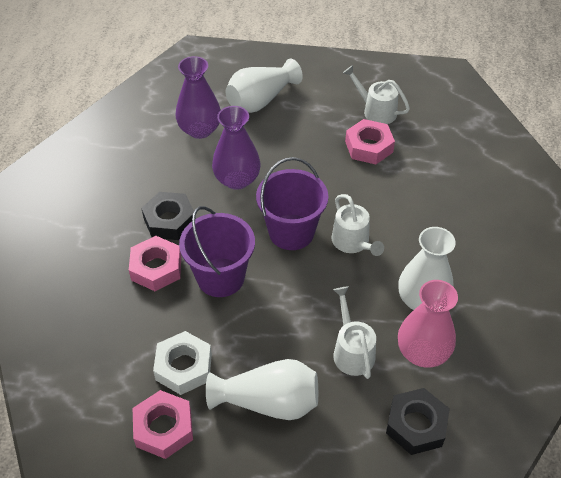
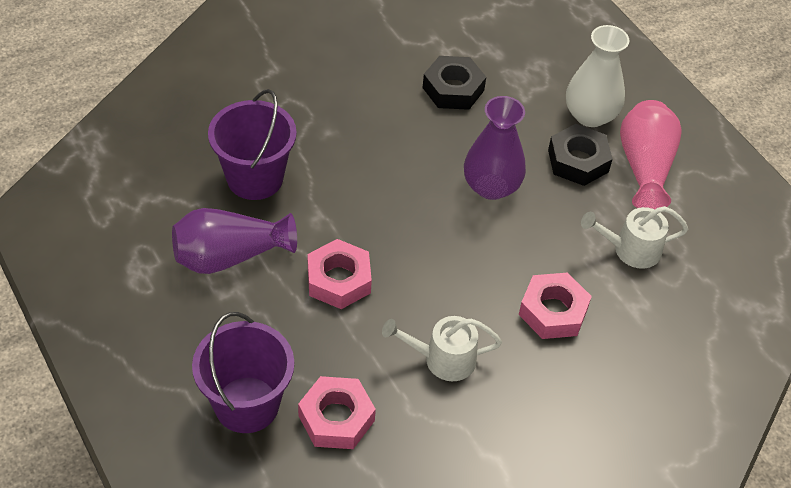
white nut: 1 -> 0
white vase: 3 -> 1
white watering can: 3 -> 2

